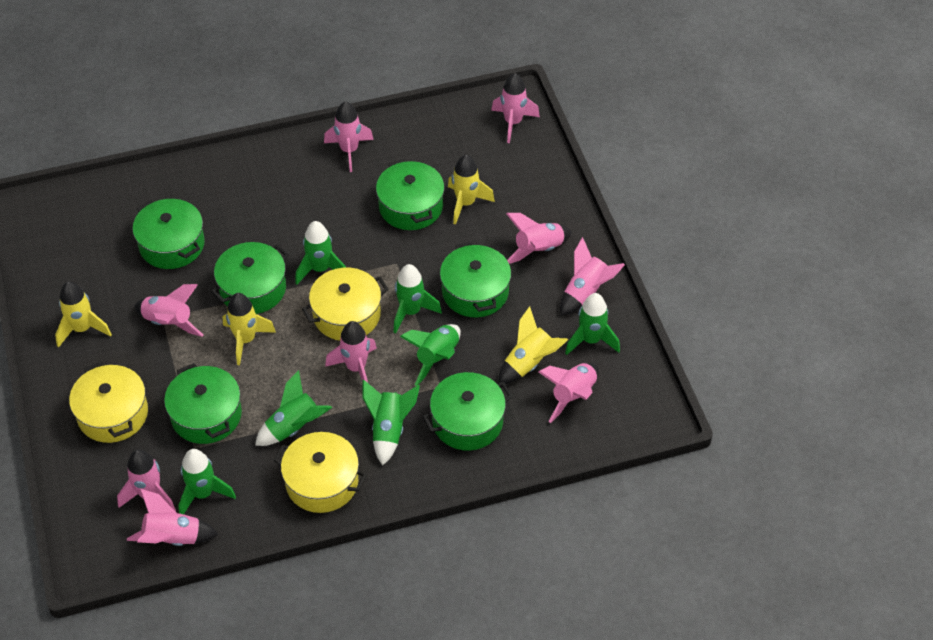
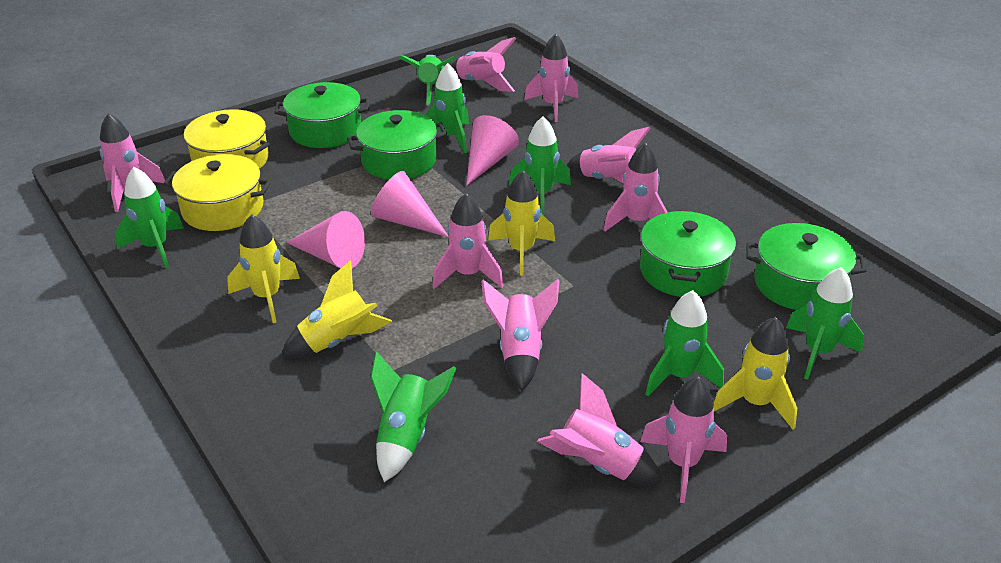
green pot: 6 -> 4
pink cone: 0 -> 3
yellow pot: 3 -> 2

